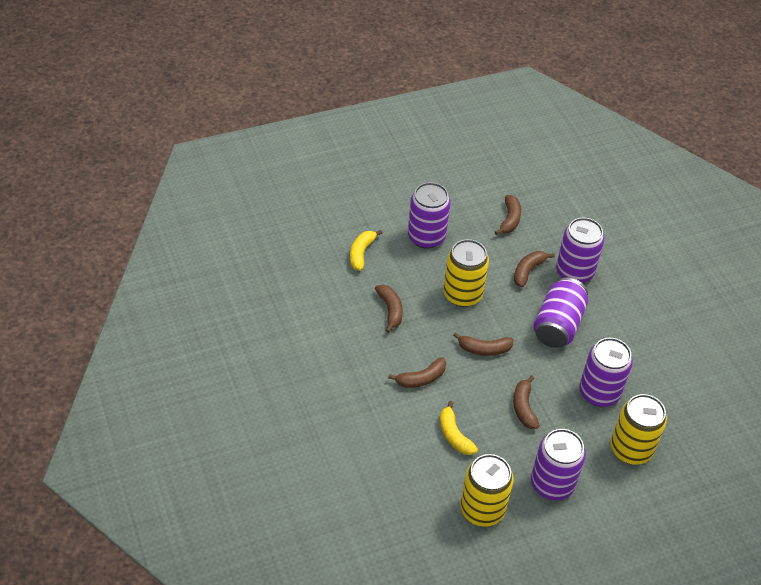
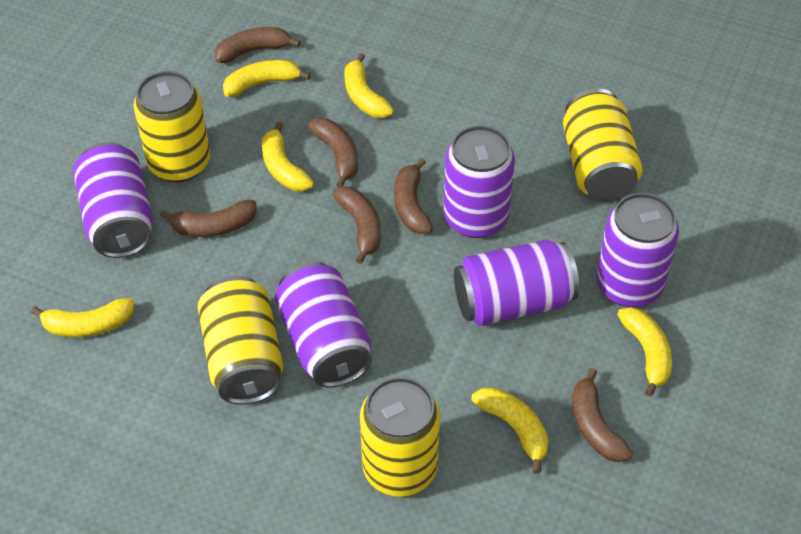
yellow banana: 2 -> 6
yellow can: 3 -> 4

